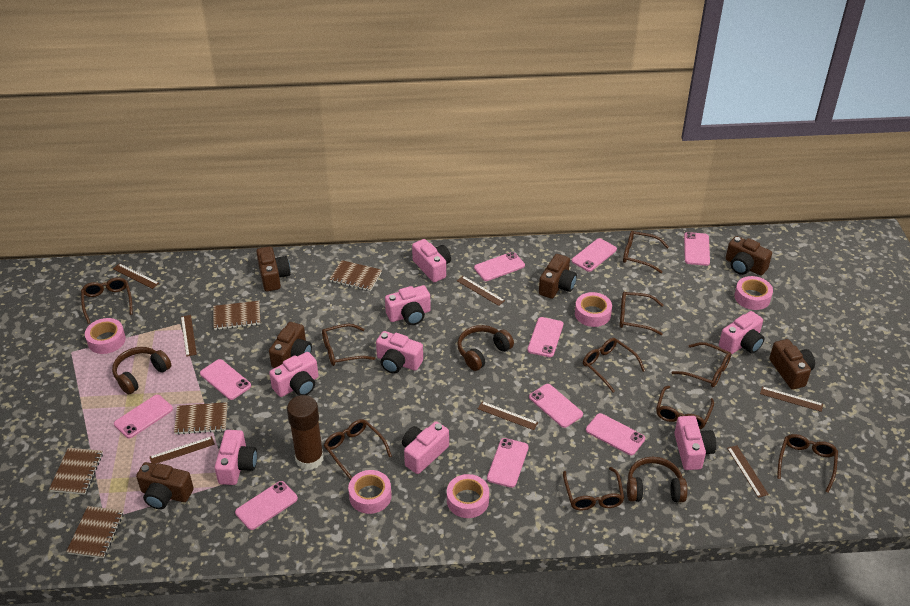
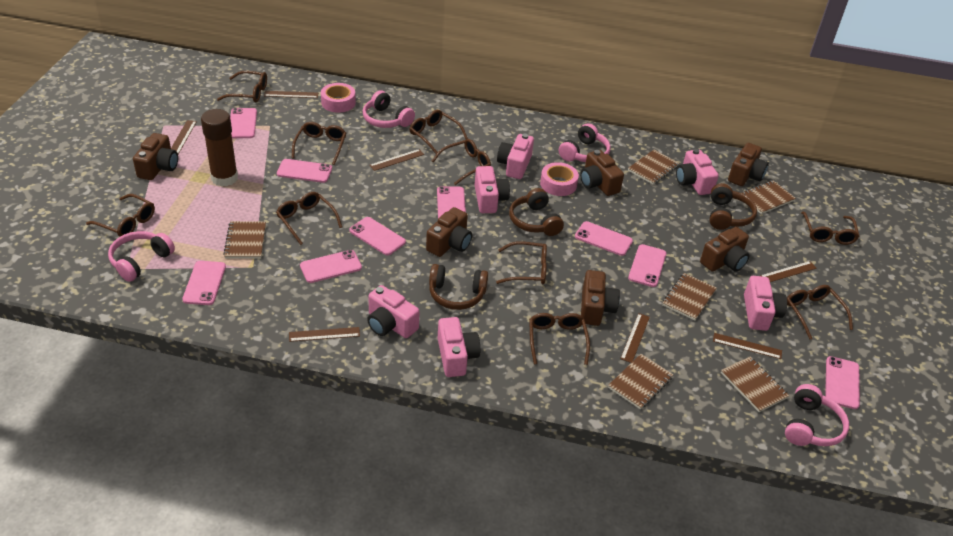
brown notebook: 5 -> 6
pink camera: 8 -> 6
pink headphones: 0 -> 4
pink phone: 10 -> 9
pink tape: 5 -> 2

